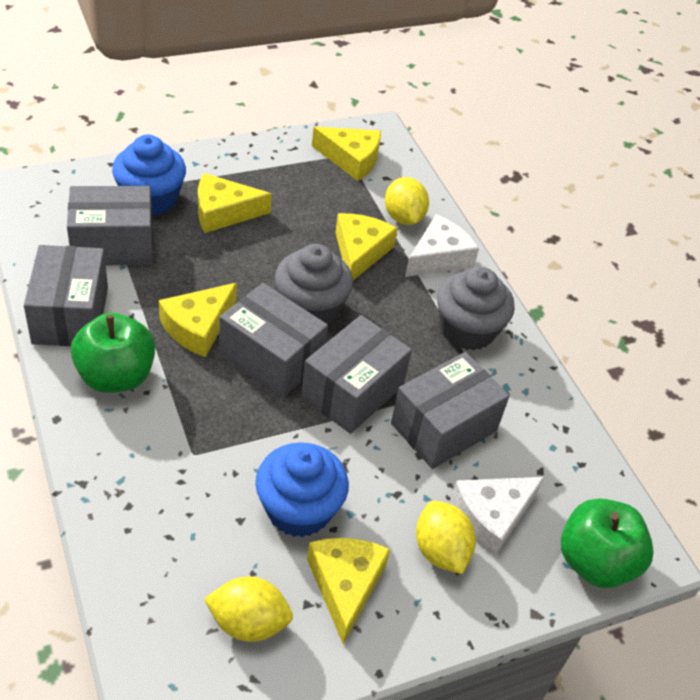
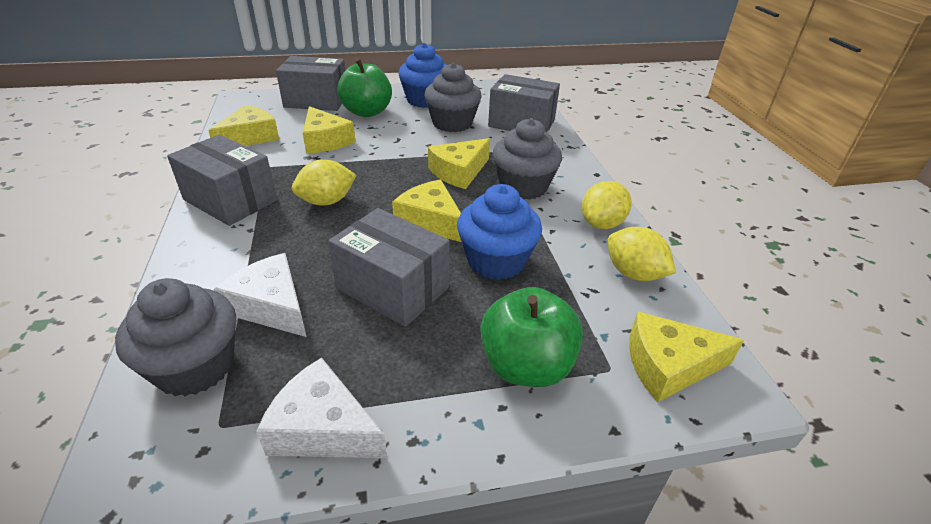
grey box: 5 -> 4
grey cupcake: 2 -> 3

